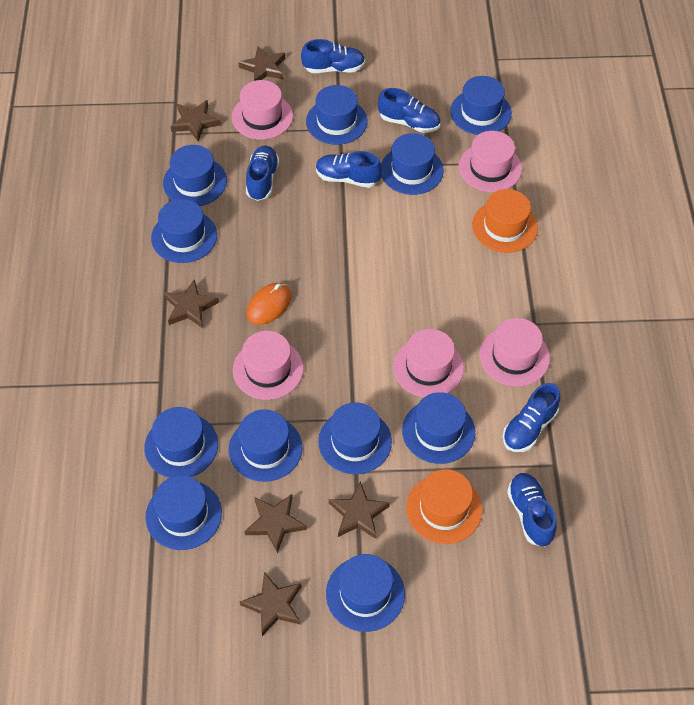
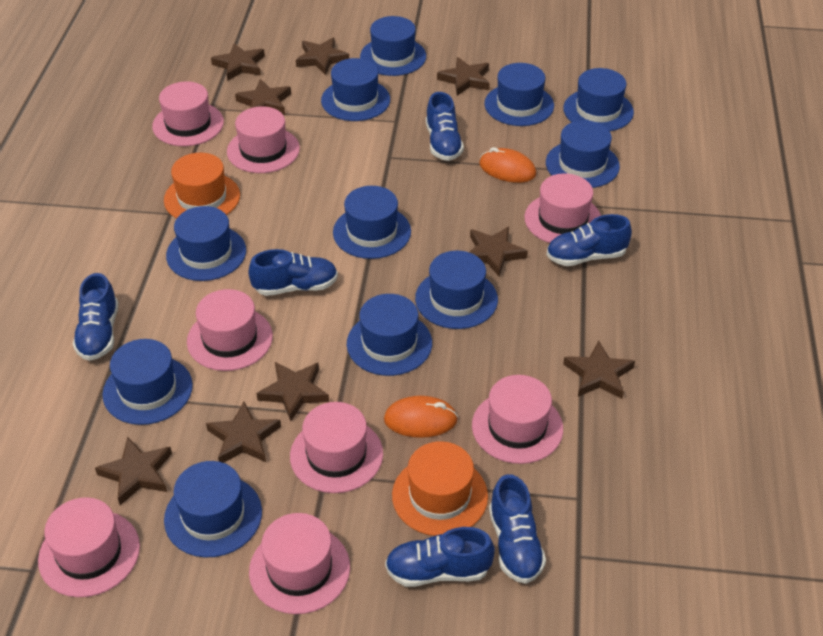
brown star: 6 -> 9
orange mouse: 1 -> 2
pink hat: 5 -> 8

